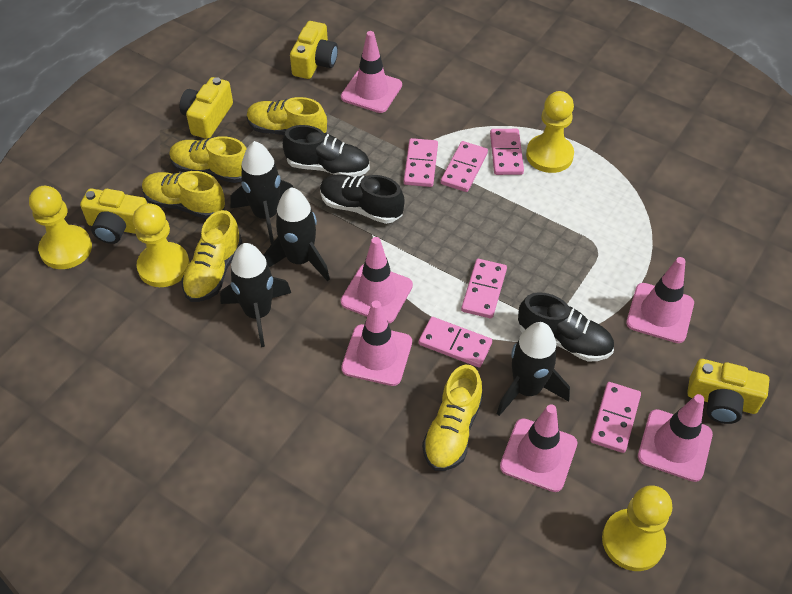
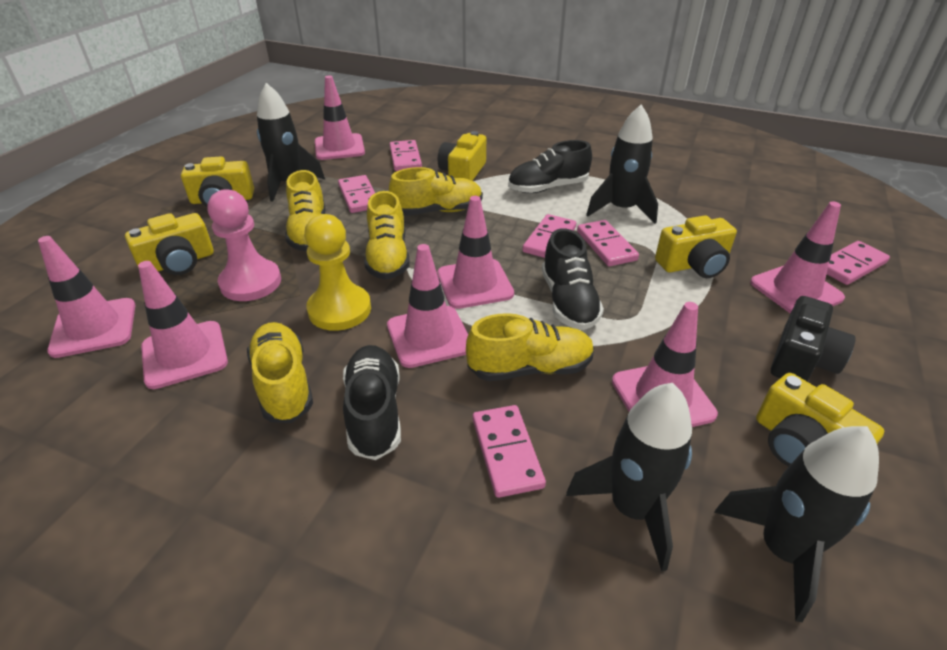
black camera: 0 -> 1
pink pawn: 0 -> 1
pink traffic cone: 6 -> 7
yellow camera: 4 -> 5
yellow pawn: 4 -> 1

